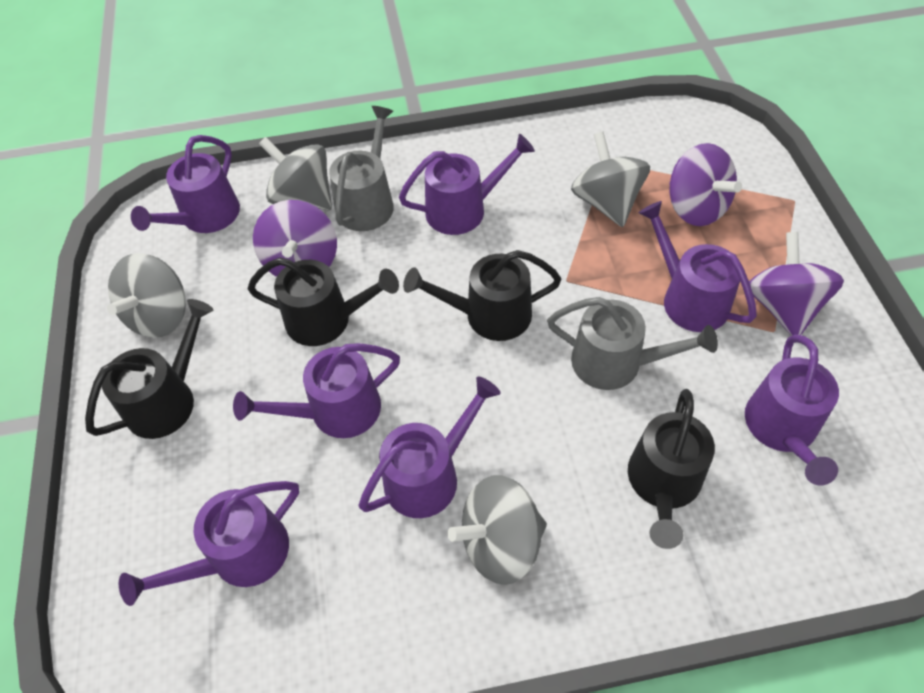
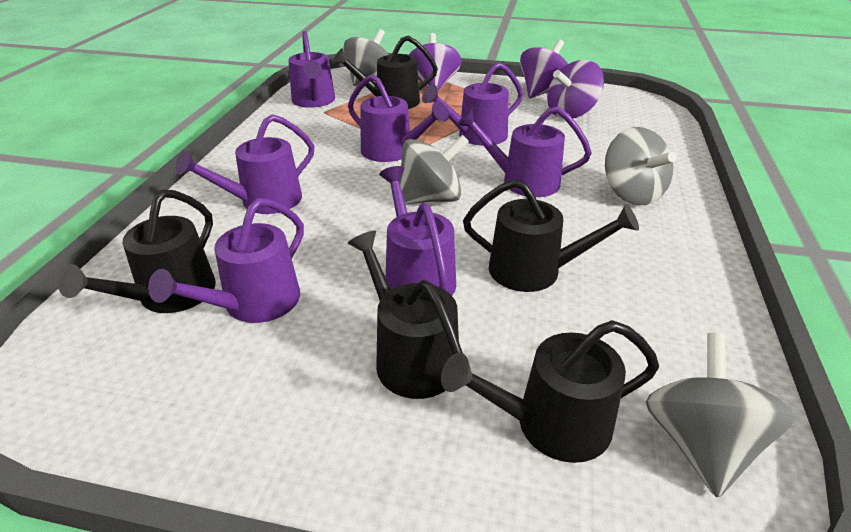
black watering can: 4 -> 5
grey watering can: 2 -> 0

